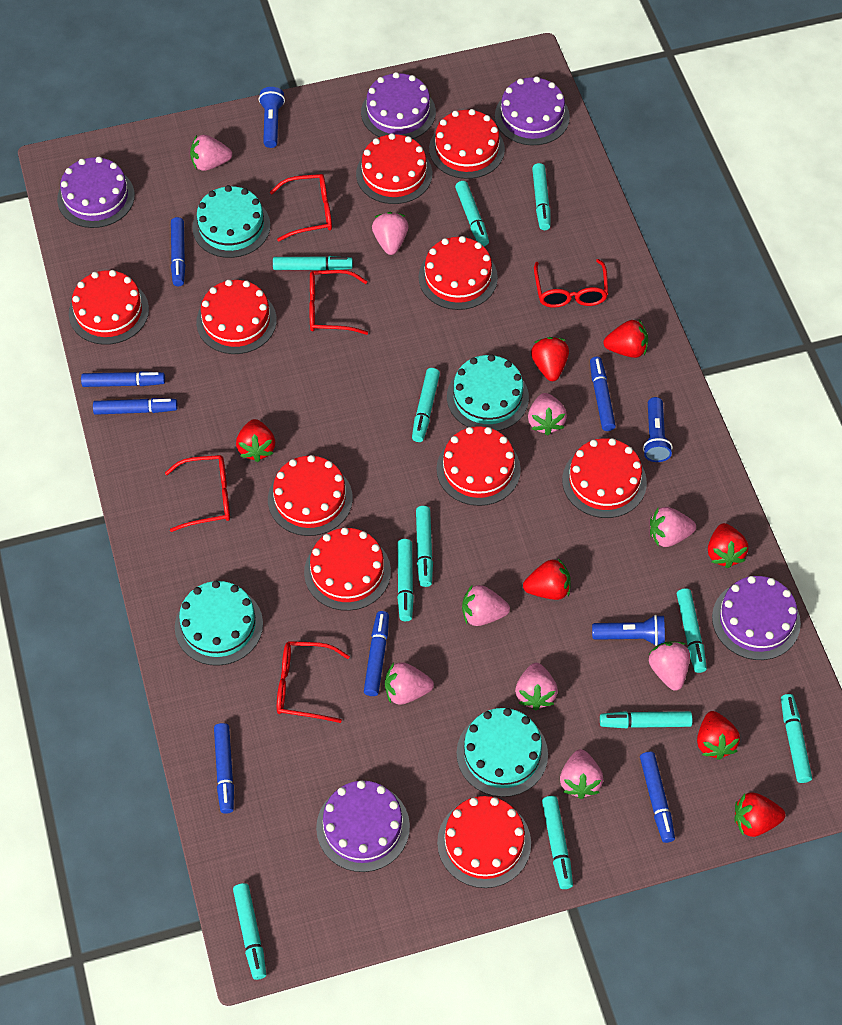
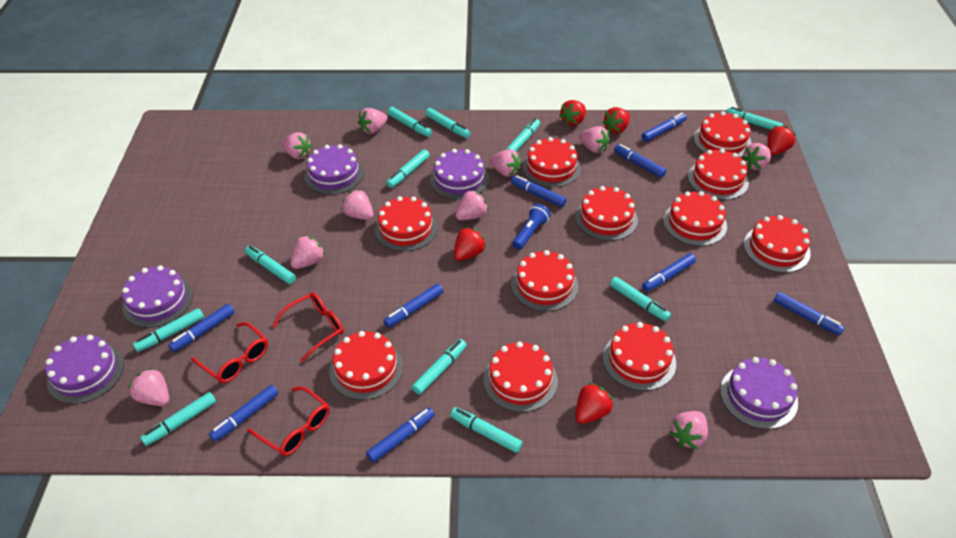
blue flashlight: 3 -> 1
blue marker: 7 -> 9
pink strawberry: 9 -> 10
red cake: 10 -> 11
red glasses: 5 -> 3
red strawberry: 7 -> 5
turquoise cake: 4 -> 0

